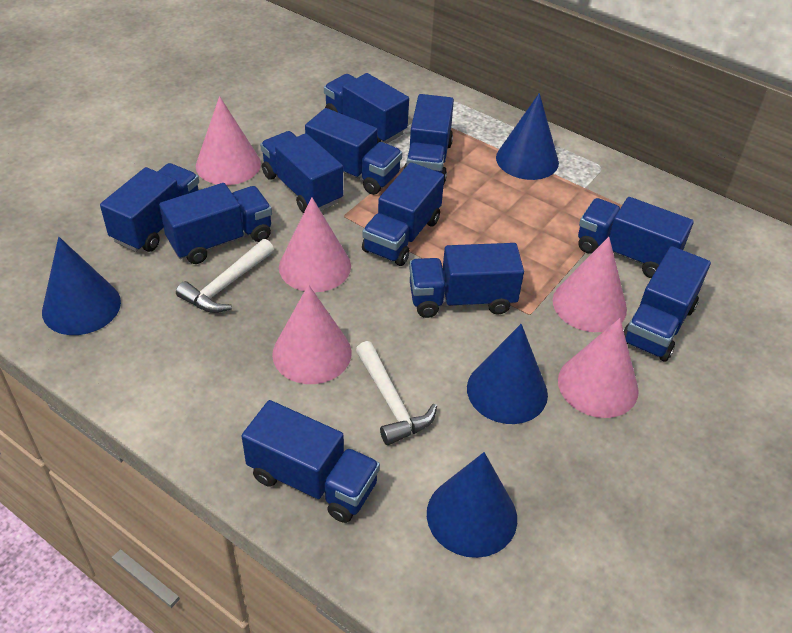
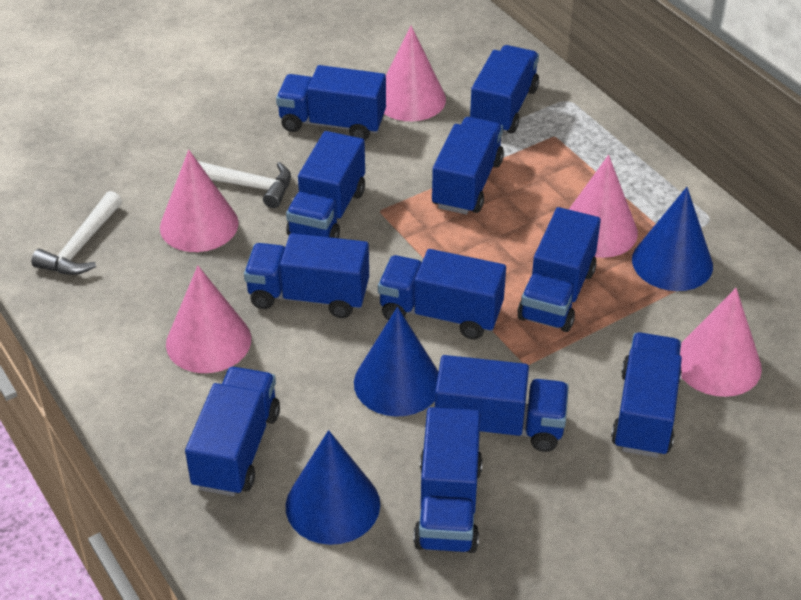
blue cone: 4 -> 3

